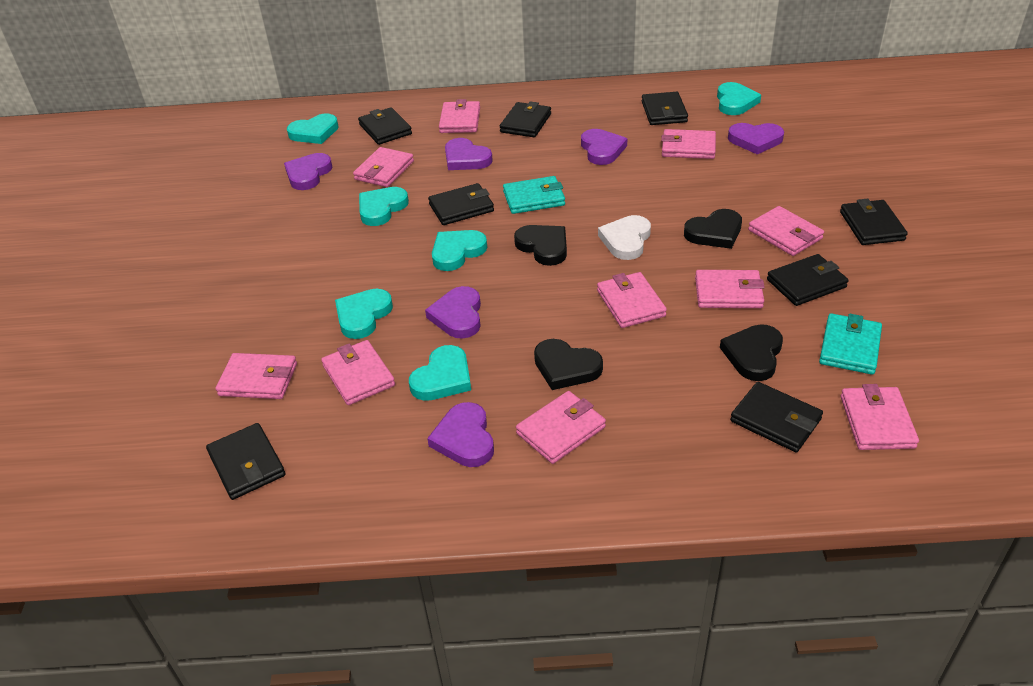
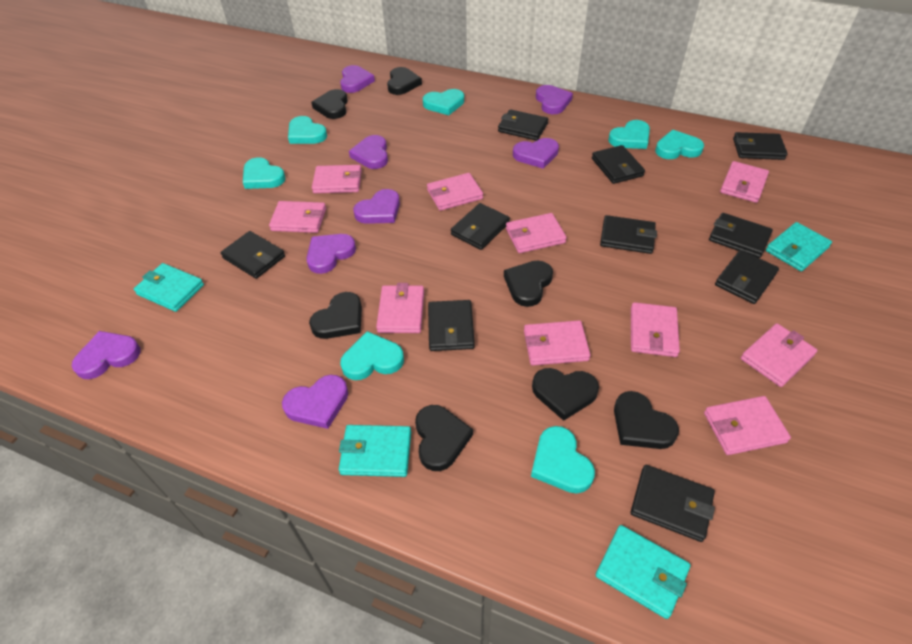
black heart: 4 -> 7
black wallet: 8 -> 10
purple heart: 6 -> 8
turquoise heart: 6 -> 7
turquoise wallet: 2 -> 4
white heart: 1 -> 0

